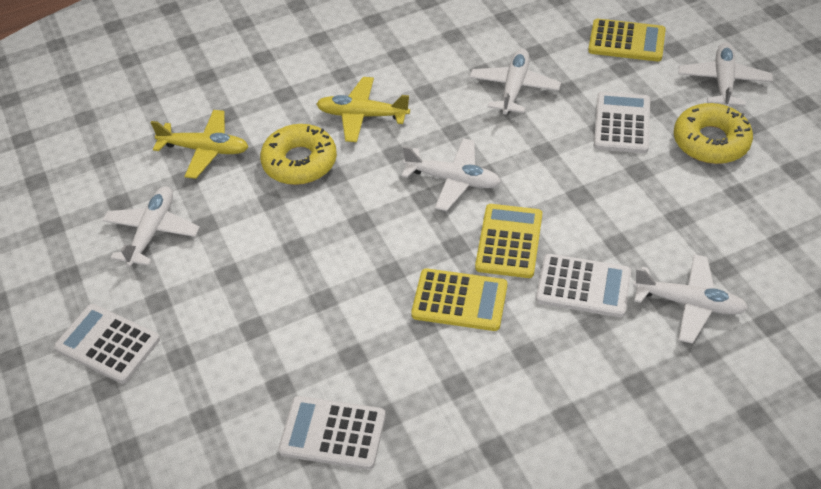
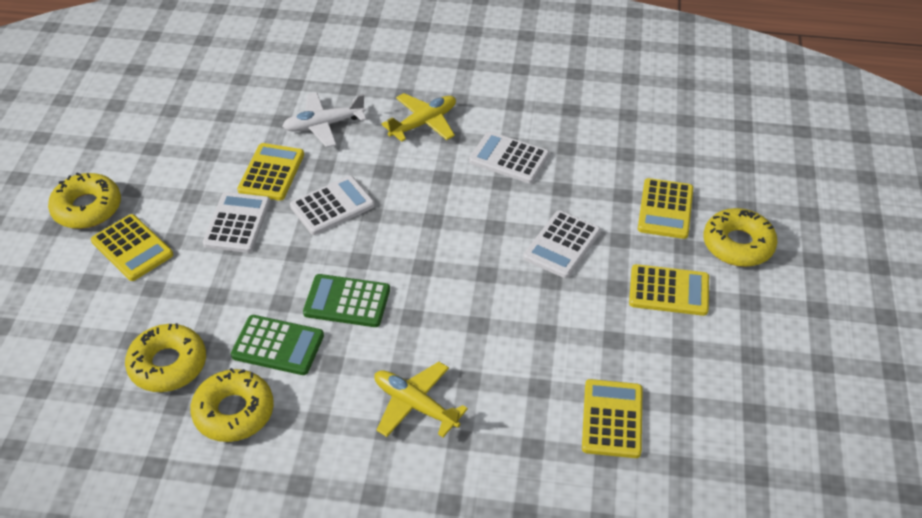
green calculator: 0 -> 2
white plane: 5 -> 1
yellow calculator: 3 -> 5
yellow donut: 2 -> 4

